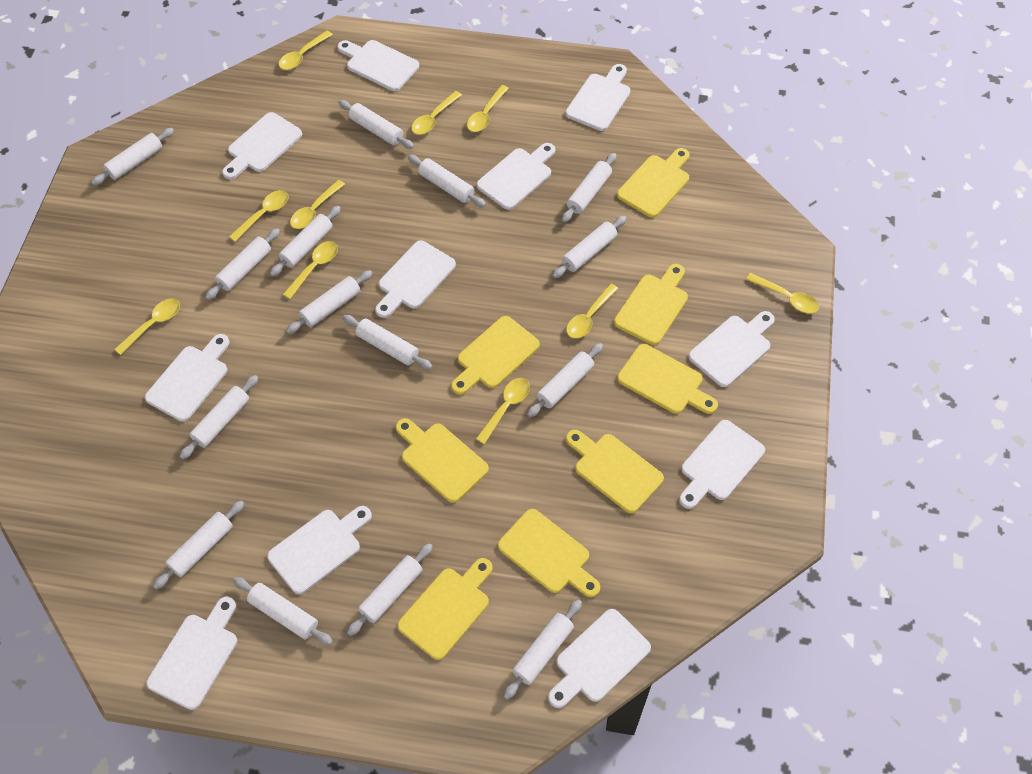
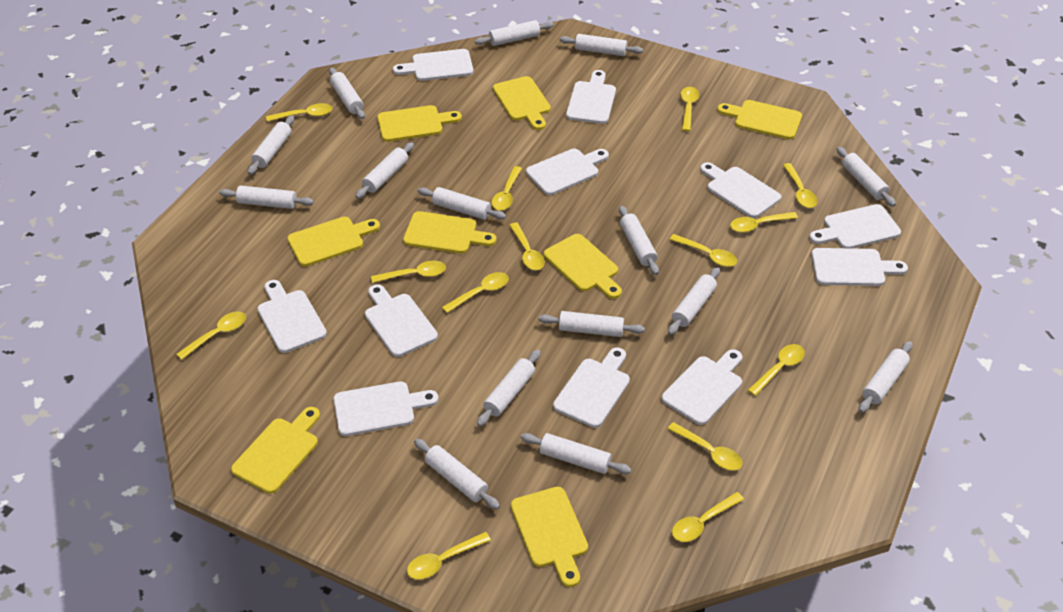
yellow spoon: 10 -> 14

